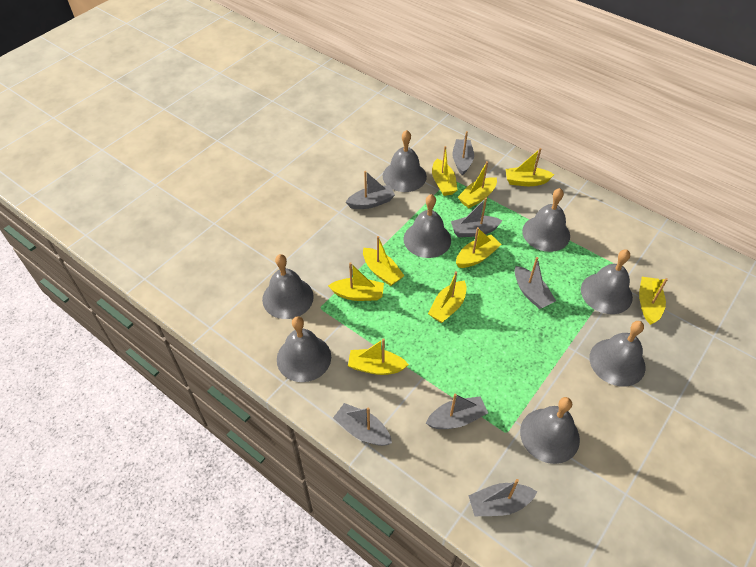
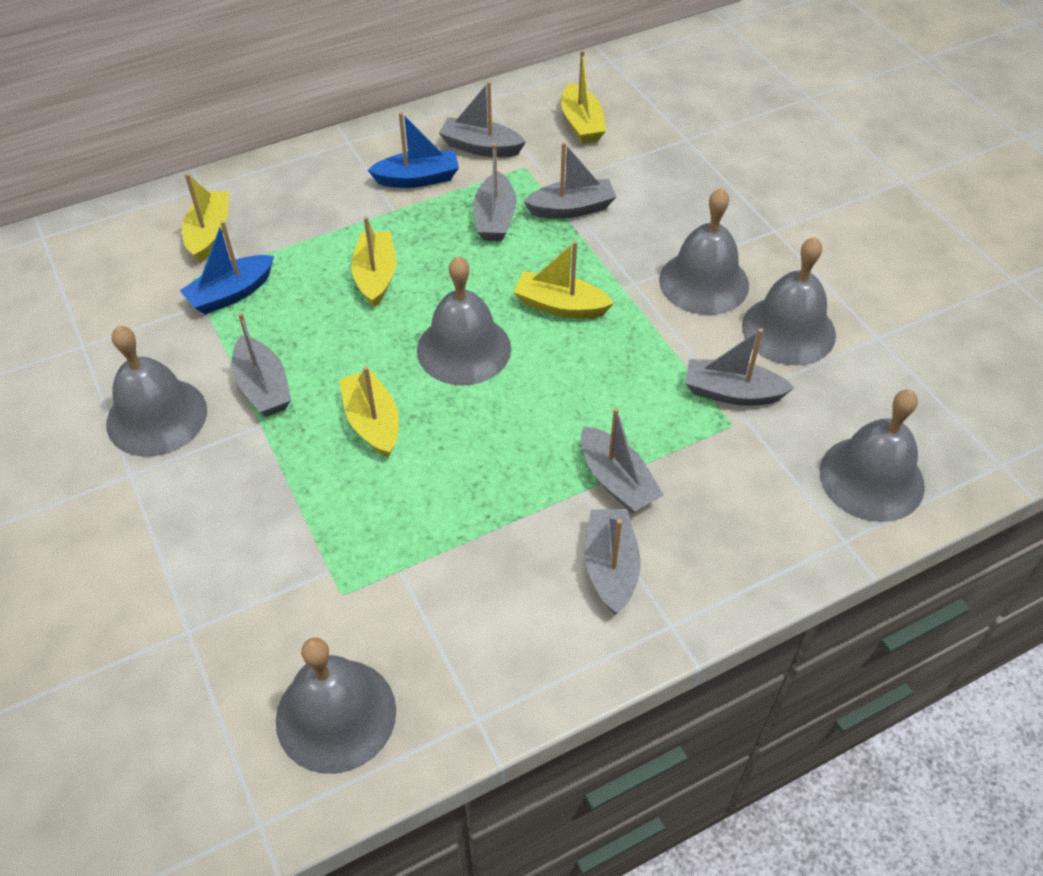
blue boat: 0 -> 2
grey bell: 8 -> 6
yellow boat: 9 -> 5

